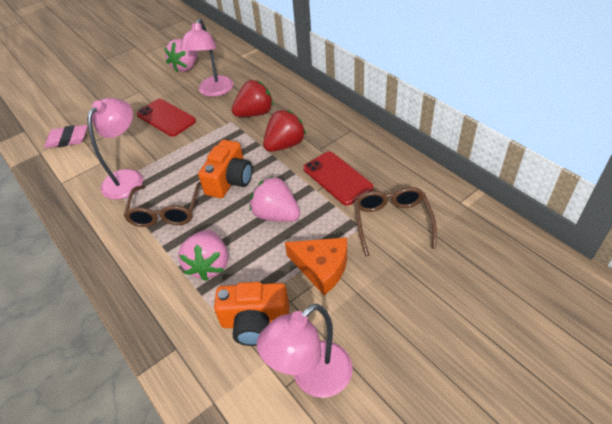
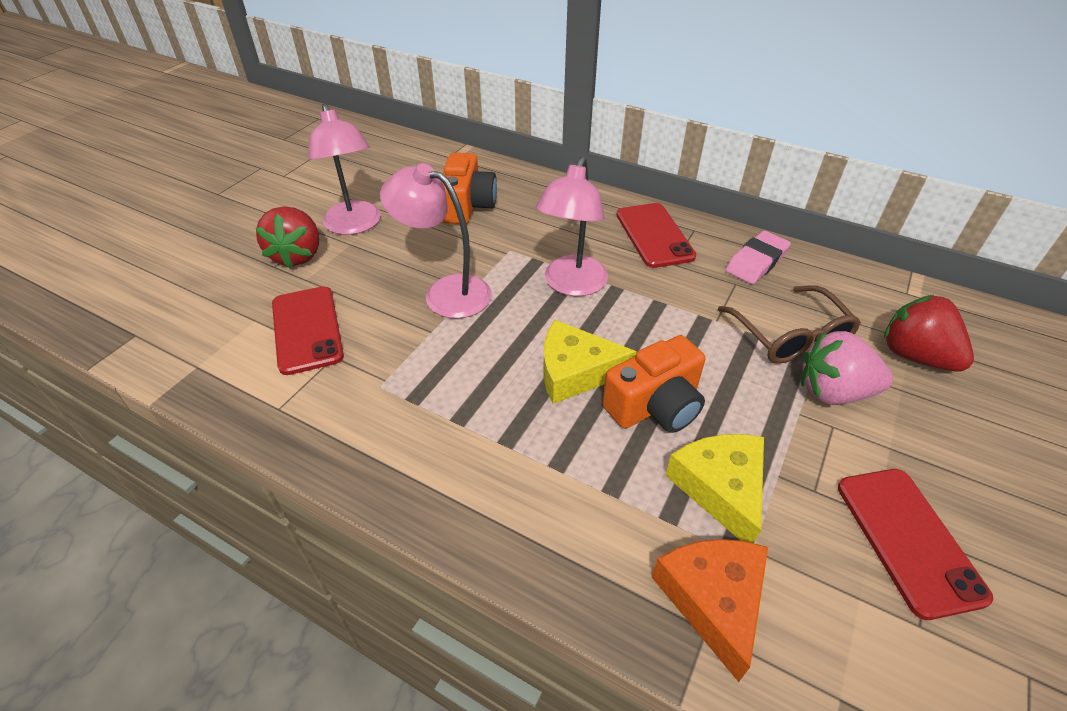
brown glasses: 2 -> 1
pink strawberry: 3 -> 1
red phone: 2 -> 3
yellow cheese: 0 -> 2

